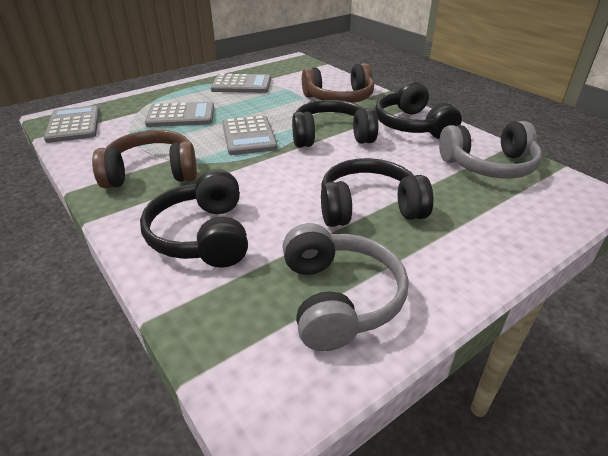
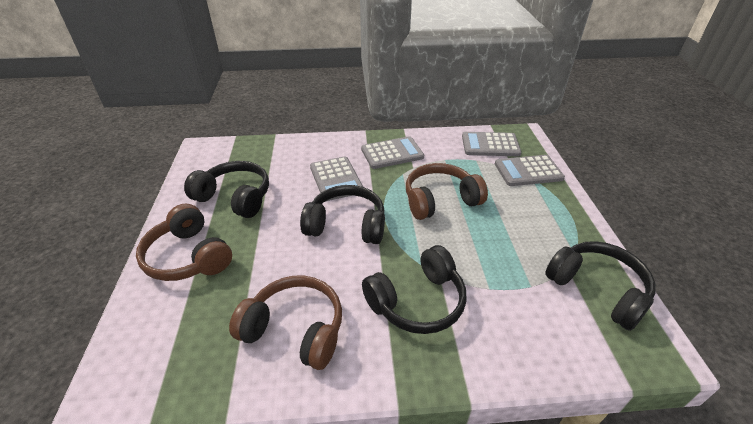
brown headphones: 2 -> 3
grey headphones: 2 -> 0

